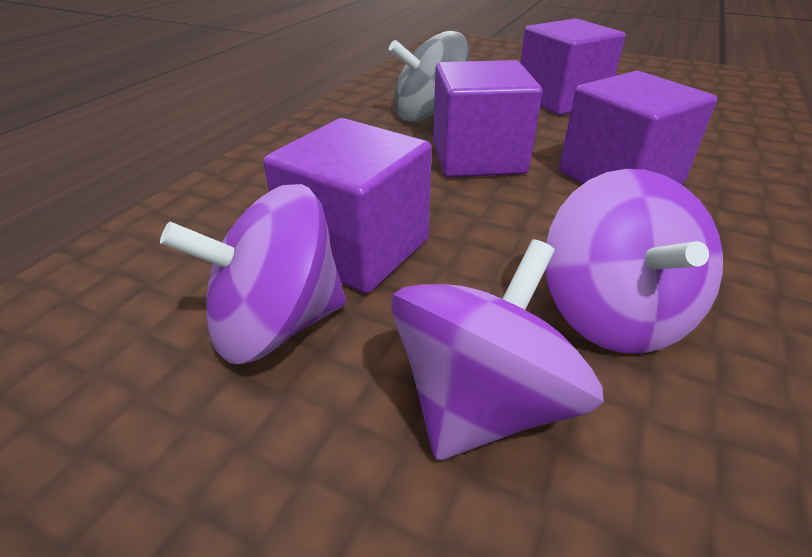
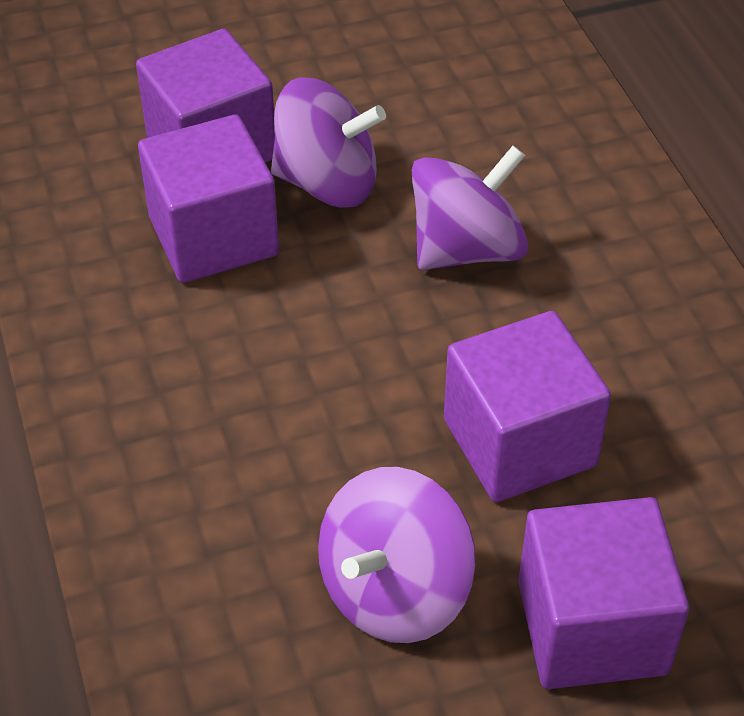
grey spinning top: 1 -> 0

